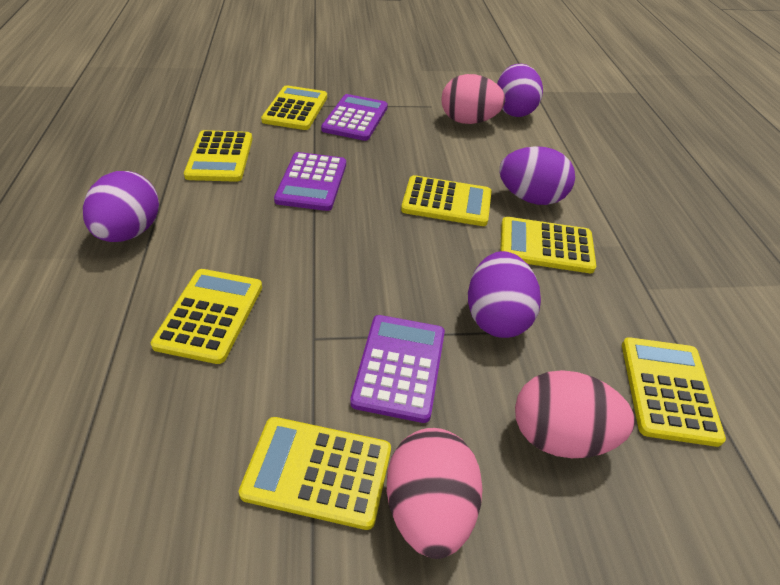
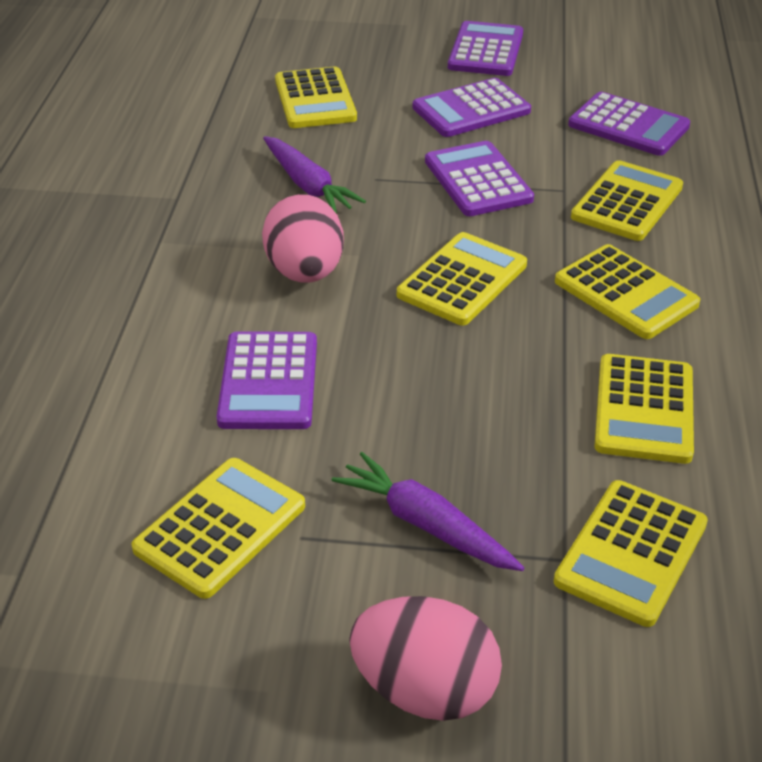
pink egg: 3 -> 2
purple calculator: 3 -> 5
purple carrot: 0 -> 2
purple egg: 4 -> 0

